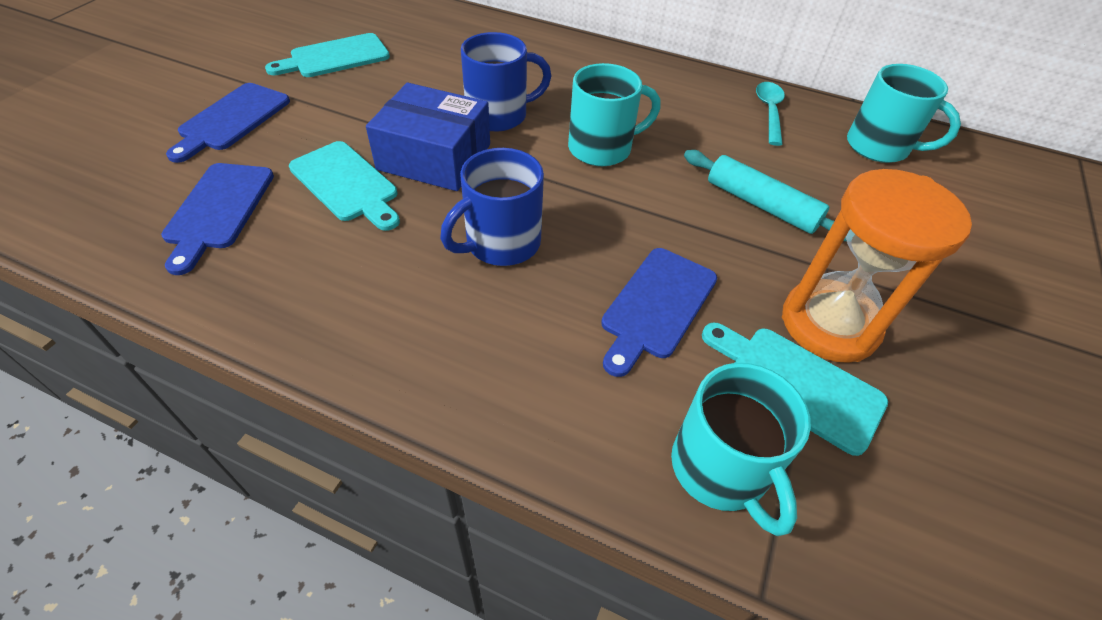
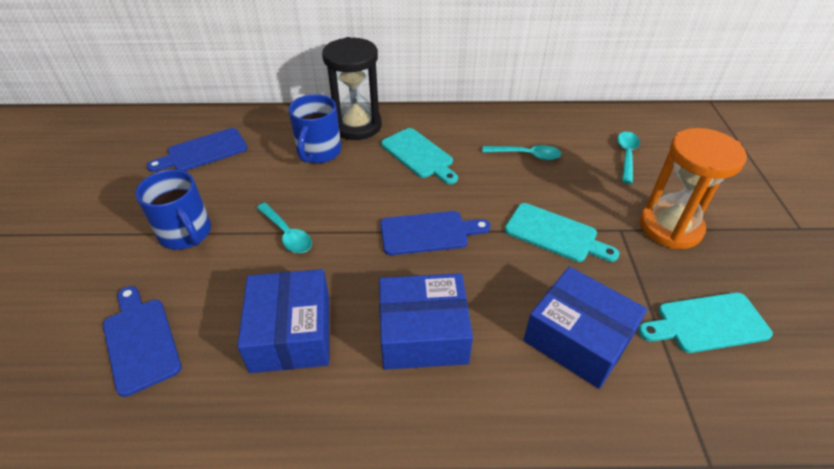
black hourglass: 0 -> 1
blue box: 1 -> 3
turquoise mug: 3 -> 0
turquoise rolling pin: 1 -> 0
turquoise spoon: 1 -> 3

